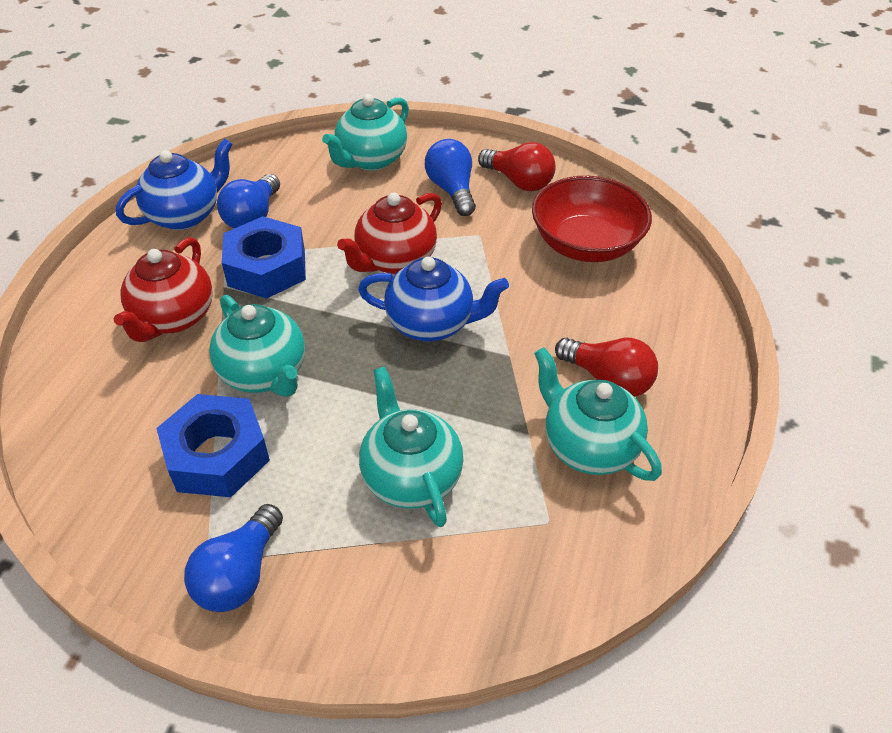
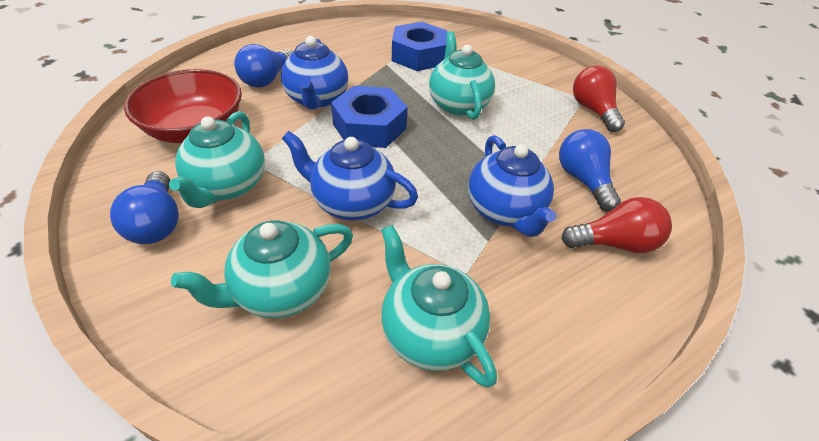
blue teapot: 2 -> 3
red teapot: 2 -> 0

